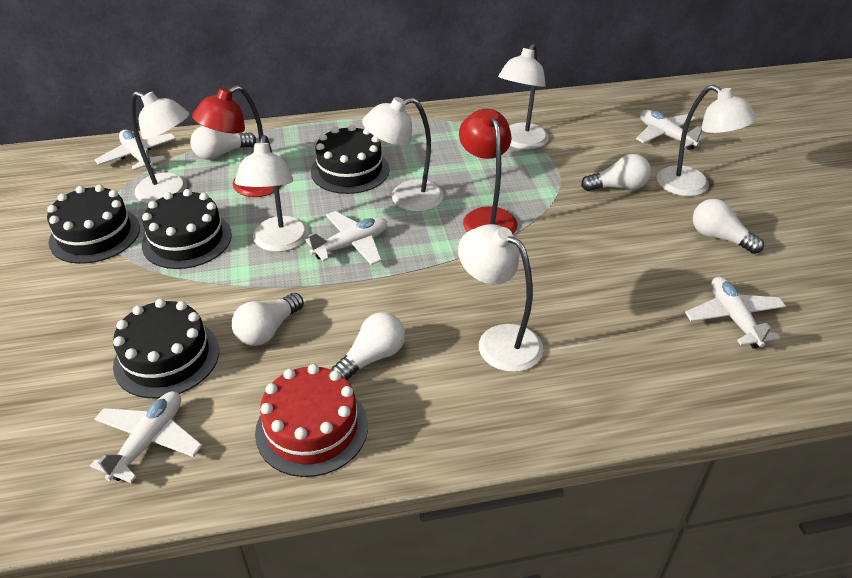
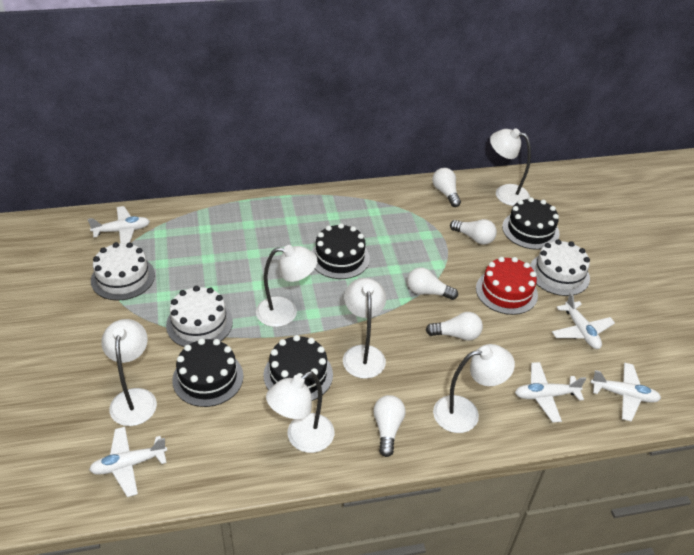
red lamp: 2 -> 0
white cake: 0 -> 3

